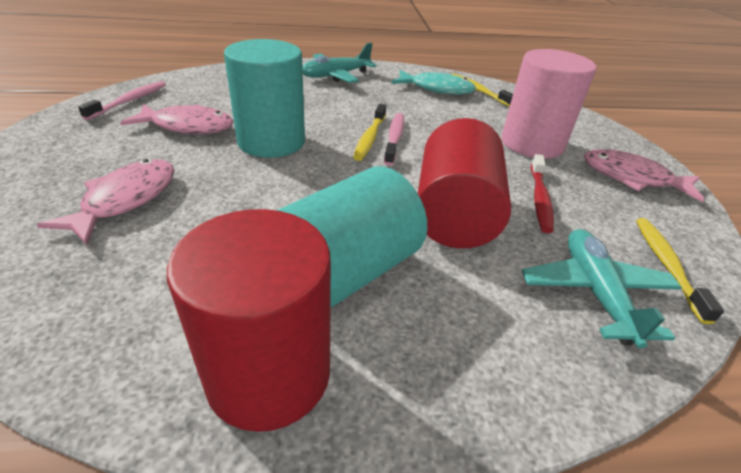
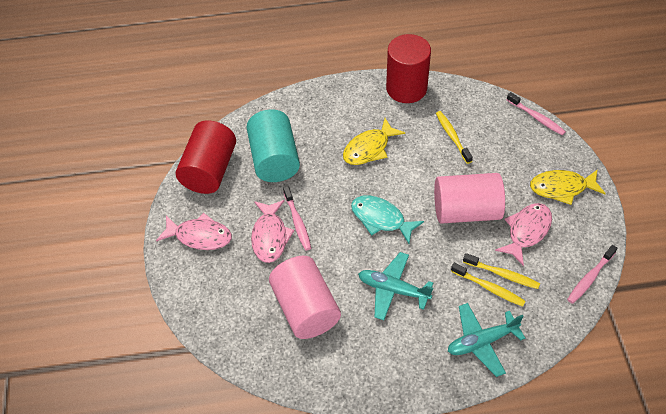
pink cylinder: 1 -> 2
pink toothbrush: 2 -> 3
red toothbrush: 1 -> 0
turquoise cylinder: 2 -> 1
yellow fish: 0 -> 2

